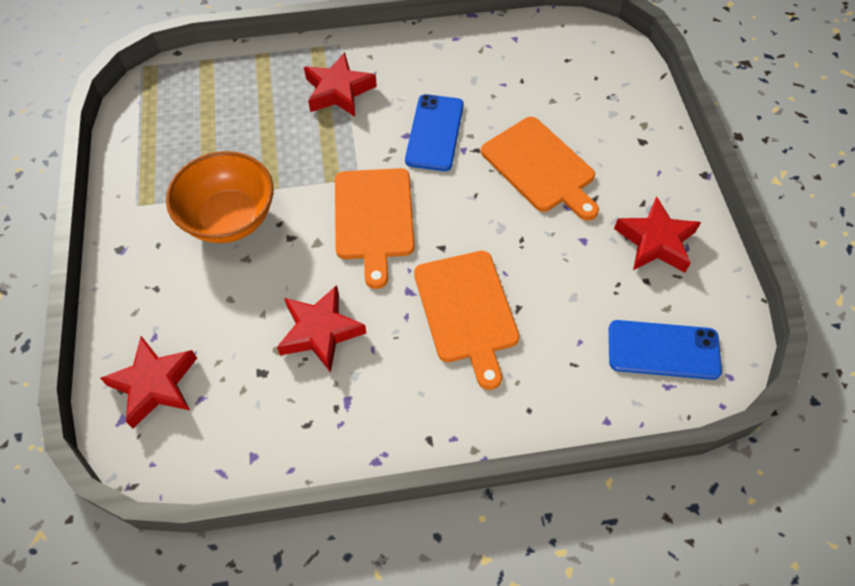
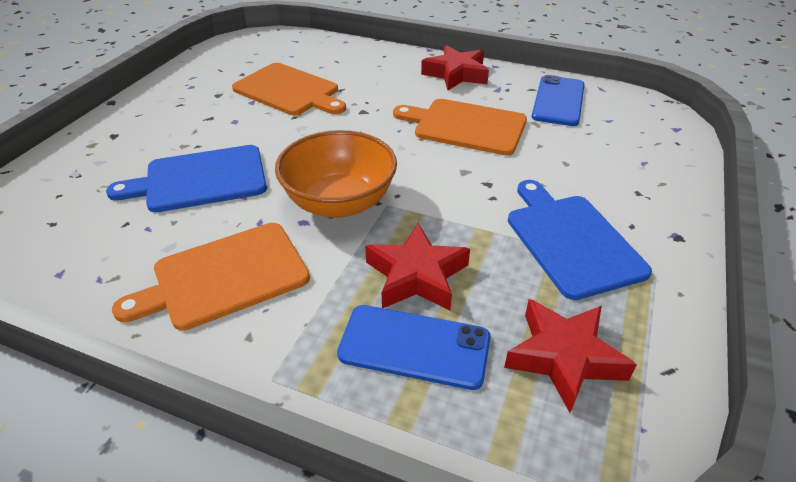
blue cutting board: 0 -> 2
red star: 4 -> 3

